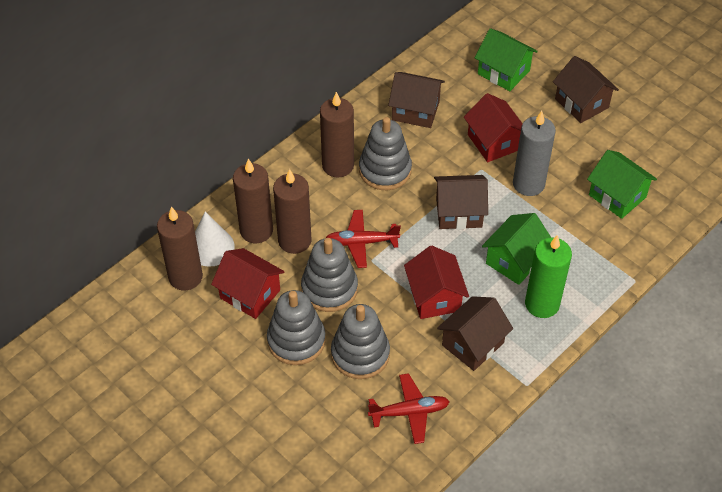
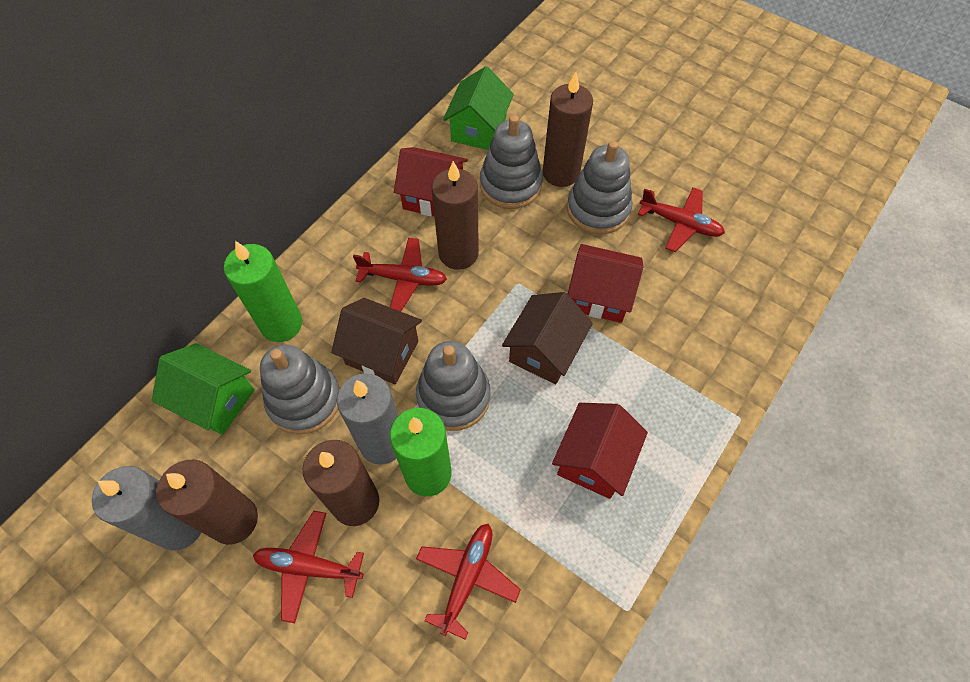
brown house: 4 -> 2
green candle: 1 -> 2
green house: 3 -> 2
grey candle: 1 -> 2
red plane: 2 -> 4
white cone: 1 -> 0

